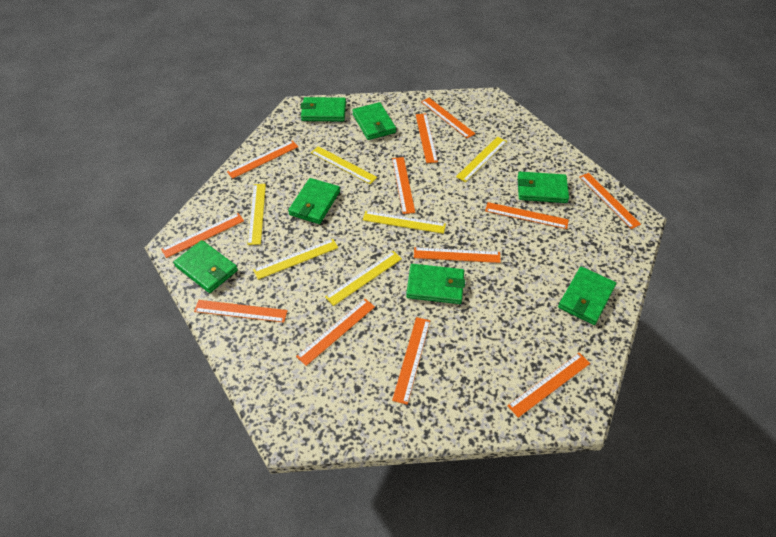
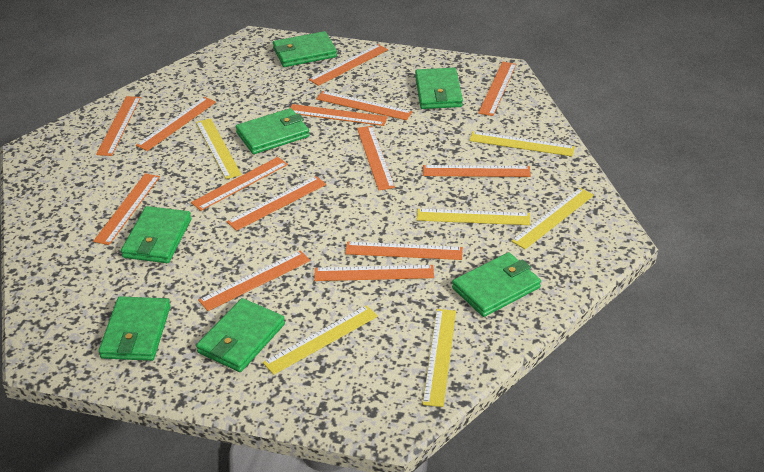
orange ruler: 12 -> 14

